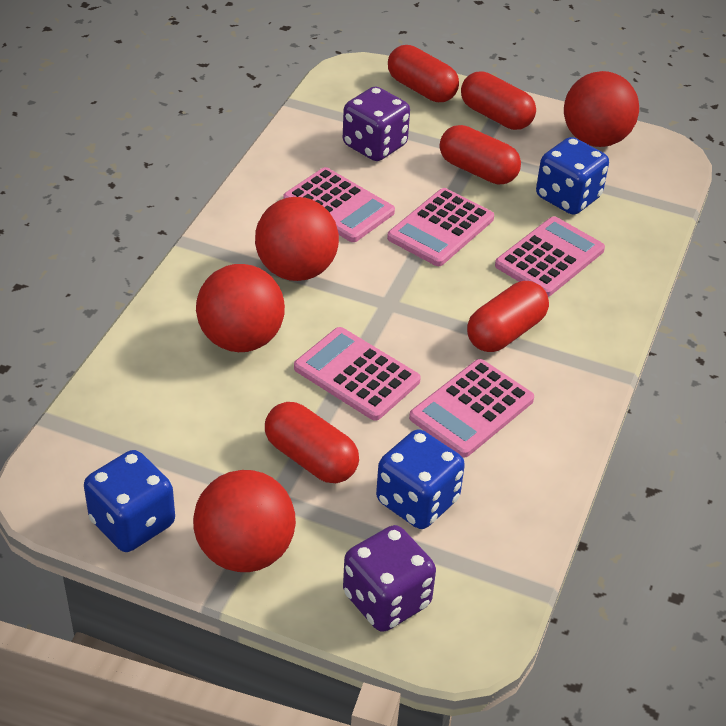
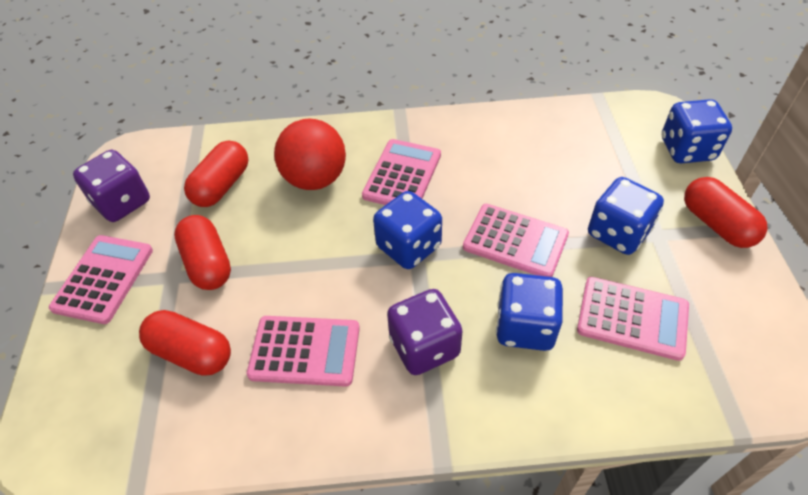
blue dice: 3 -> 4
red ball: 4 -> 1
red capsule: 5 -> 4

